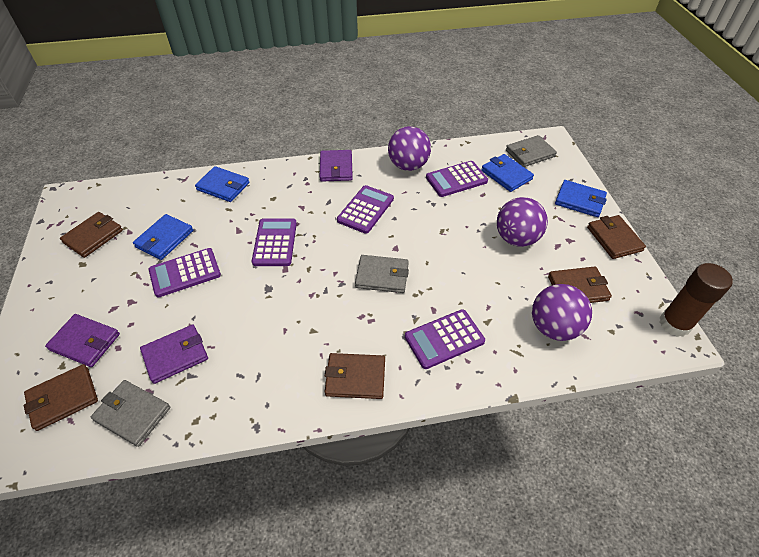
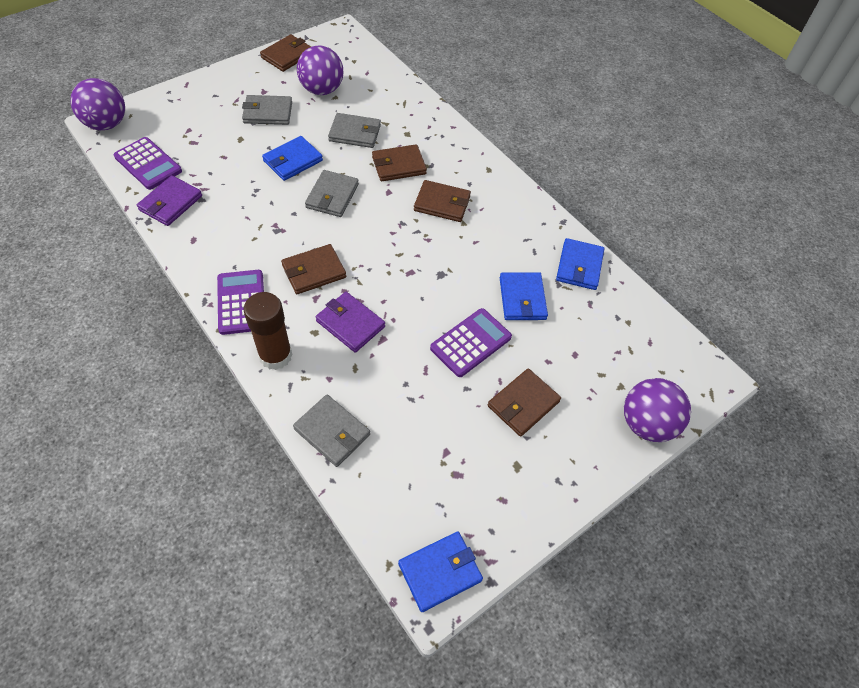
grey wallet: 3 -> 4
purple calculator: 5 -> 3
purple wallet: 3 -> 2

